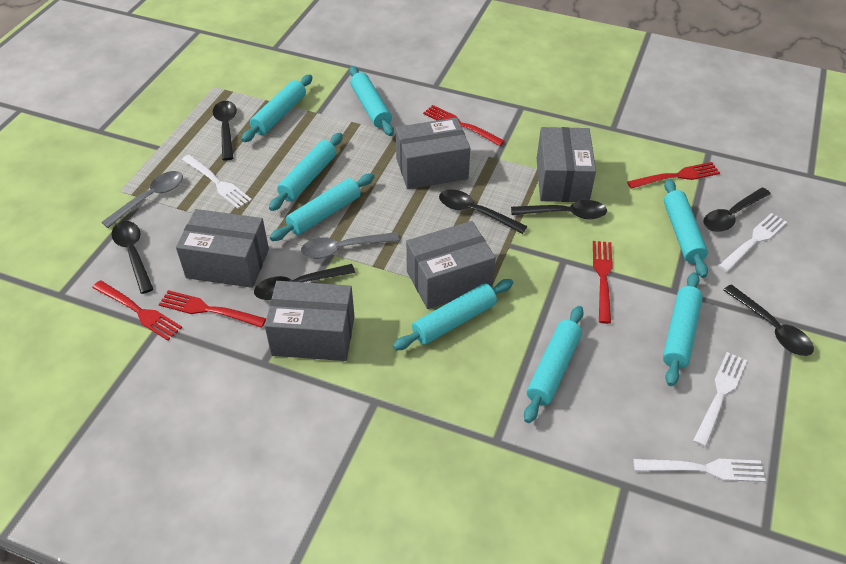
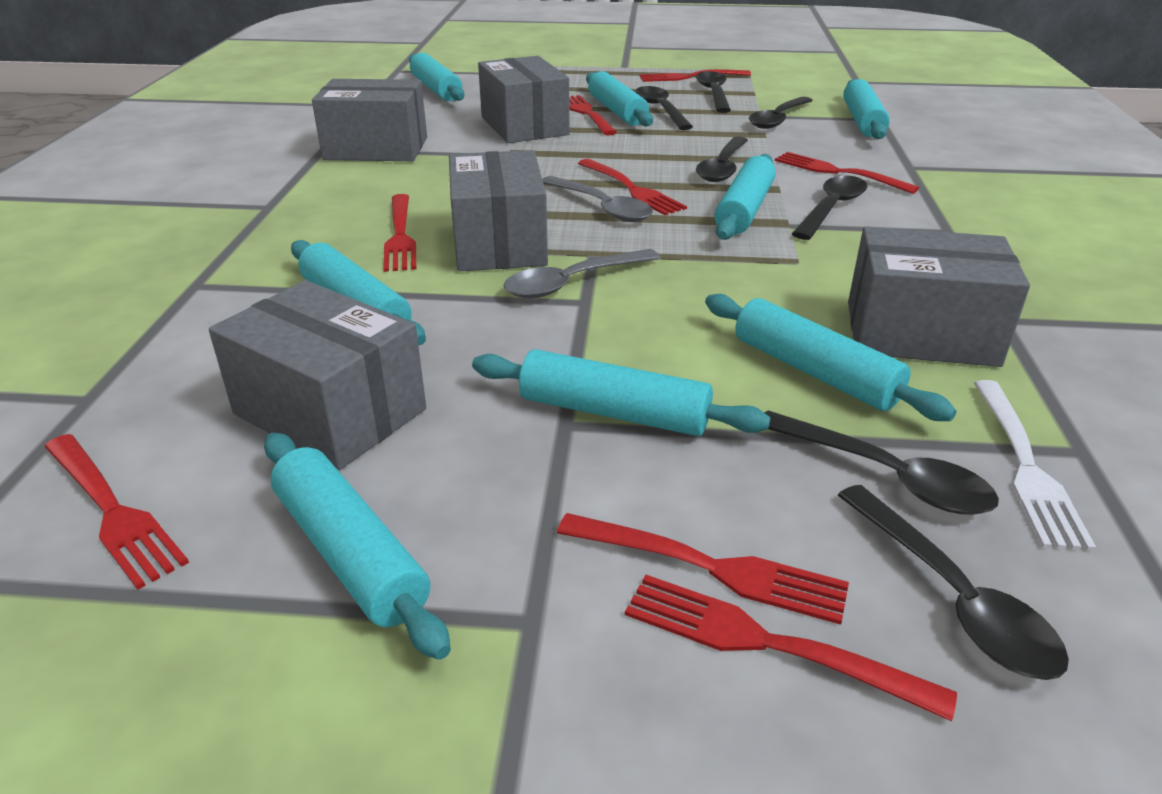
red fork: 5 -> 8
white fork: 4 -> 1

